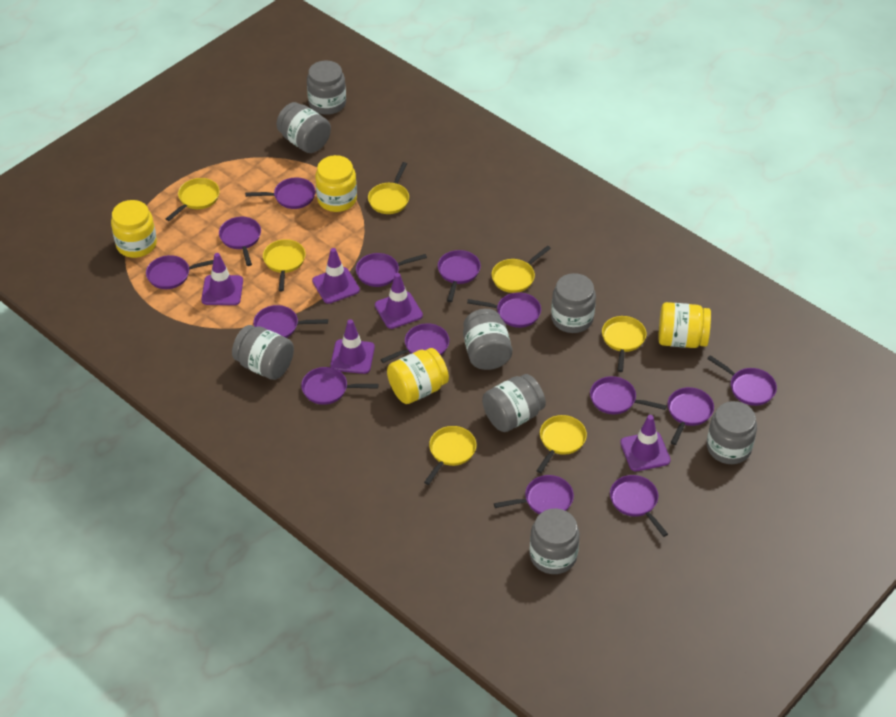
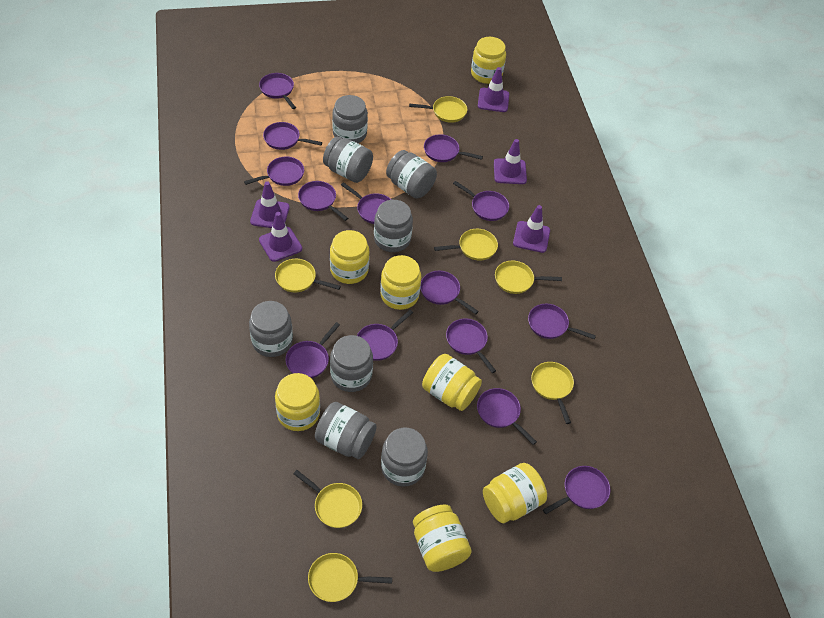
yellow jar: 4 -> 7

